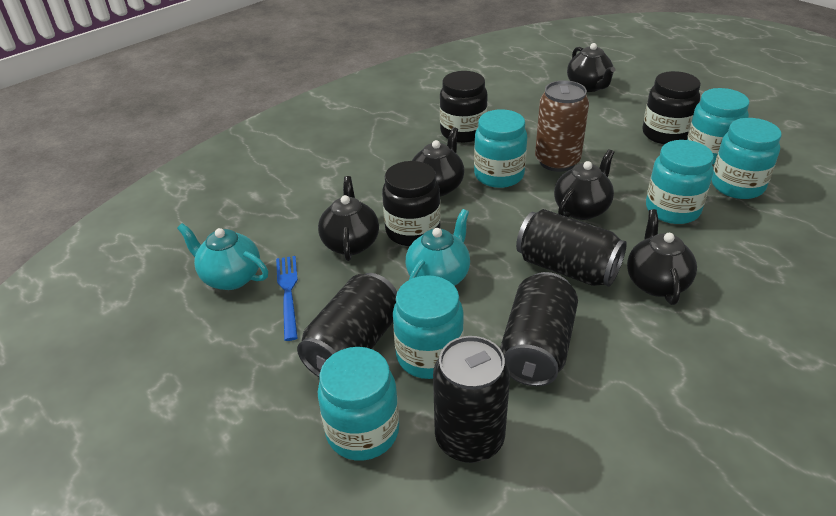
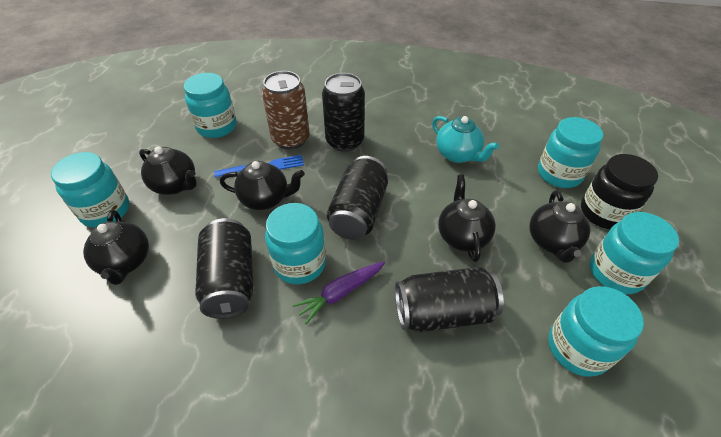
black jar: 3 -> 1
purple carrot: 0 -> 1
turquoise teapot: 2 -> 1

